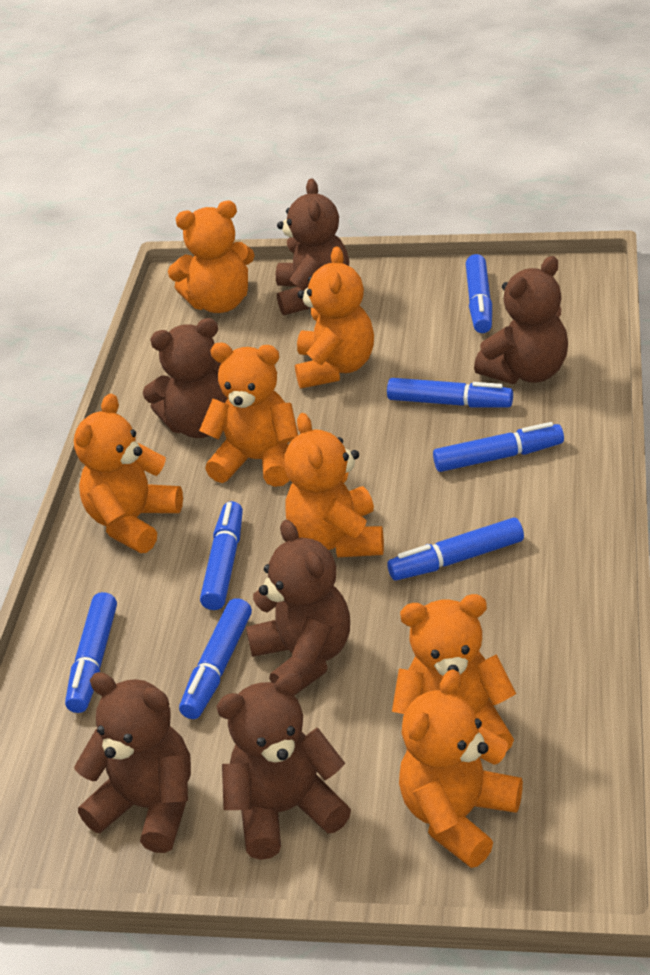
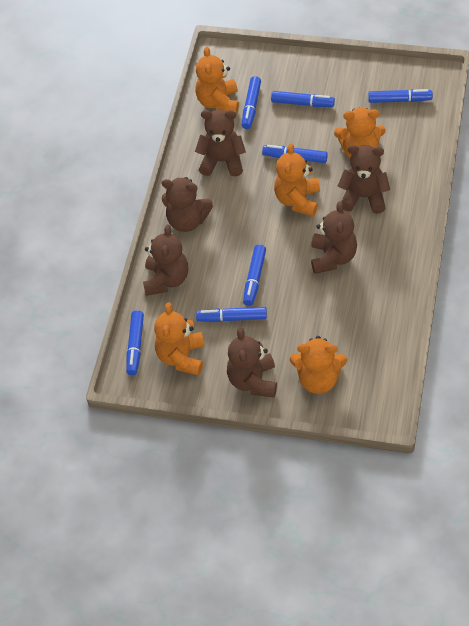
orange teddy bear: 7 -> 5

